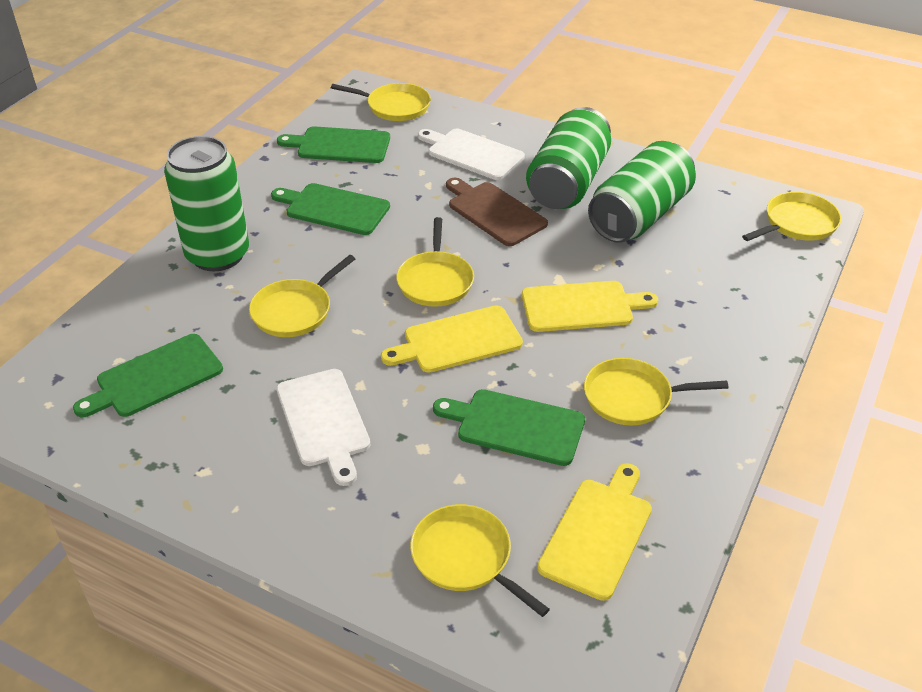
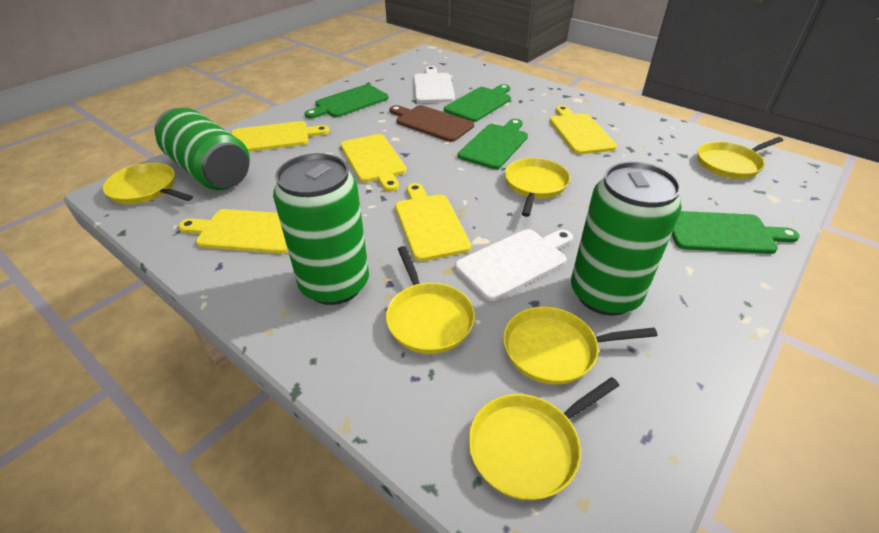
yellow cutting board: 3 -> 5

